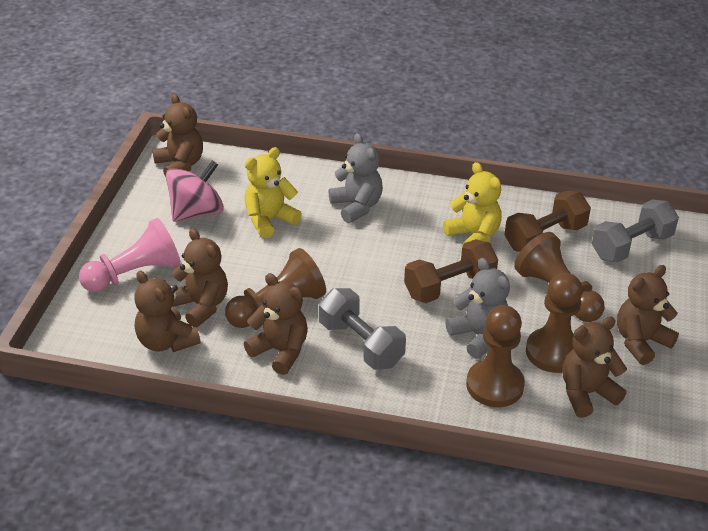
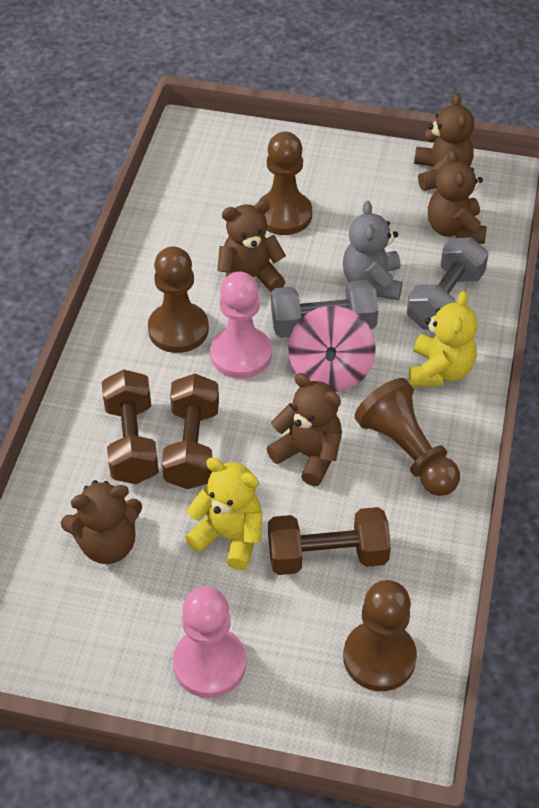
brown dumbbell: 2 -> 3
brown teddy bear: 6 -> 5
grey teddy bear: 2 -> 1
pink pawn: 1 -> 2

